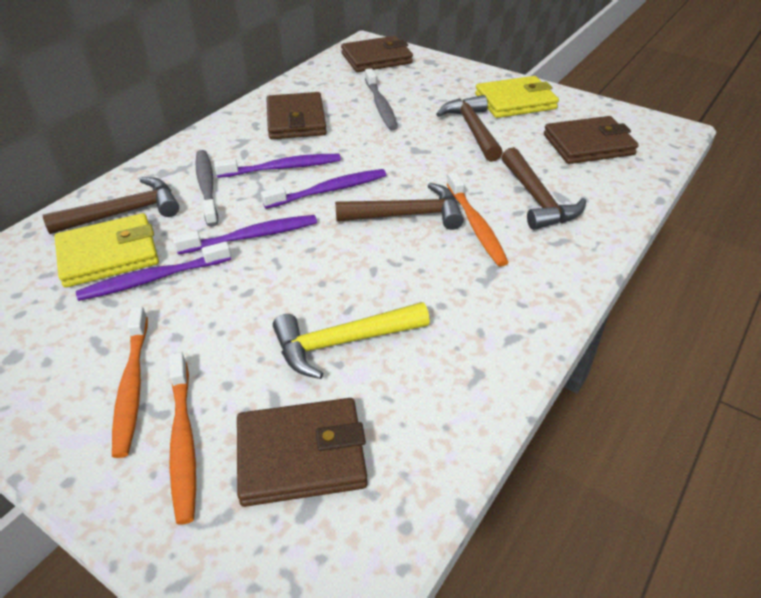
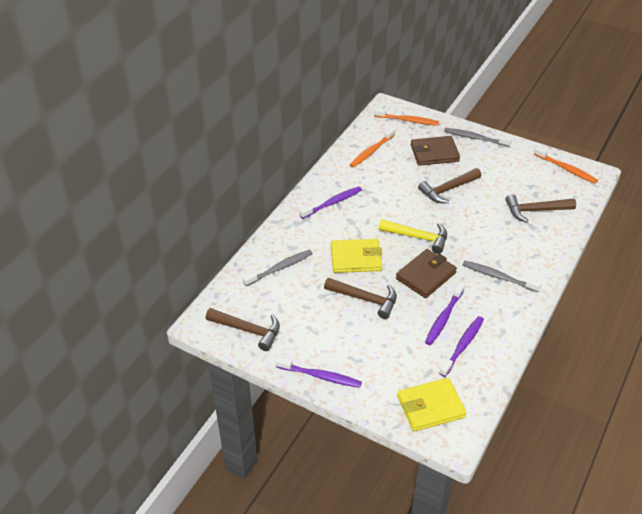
brown wallet: 4 -> 2
grey toothbrush: 2 -> 3

